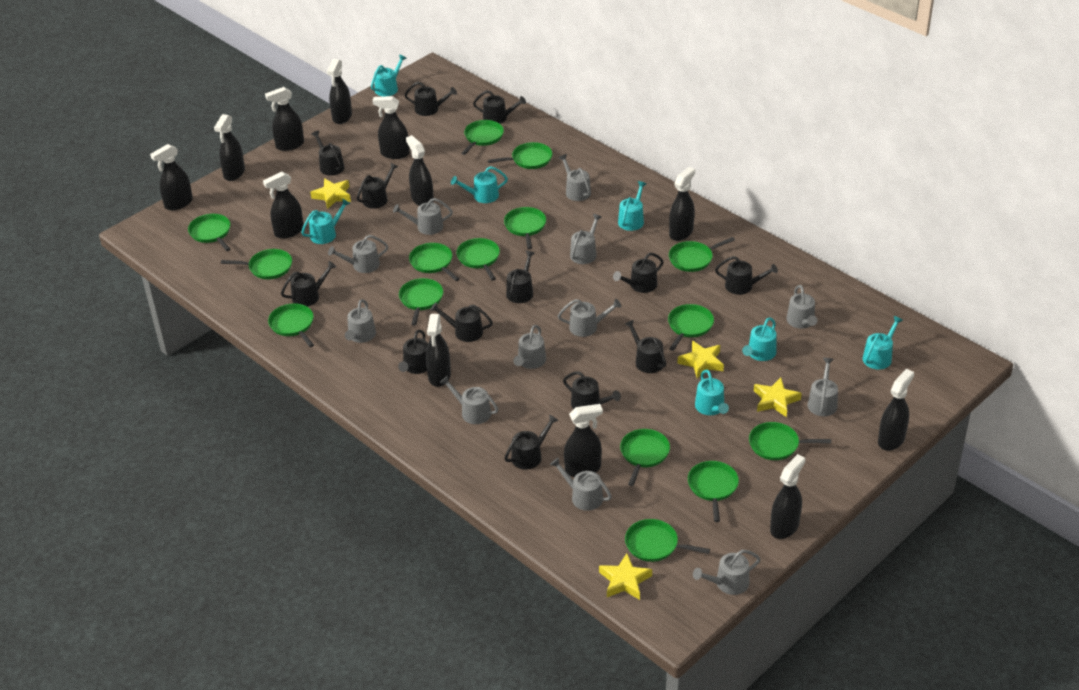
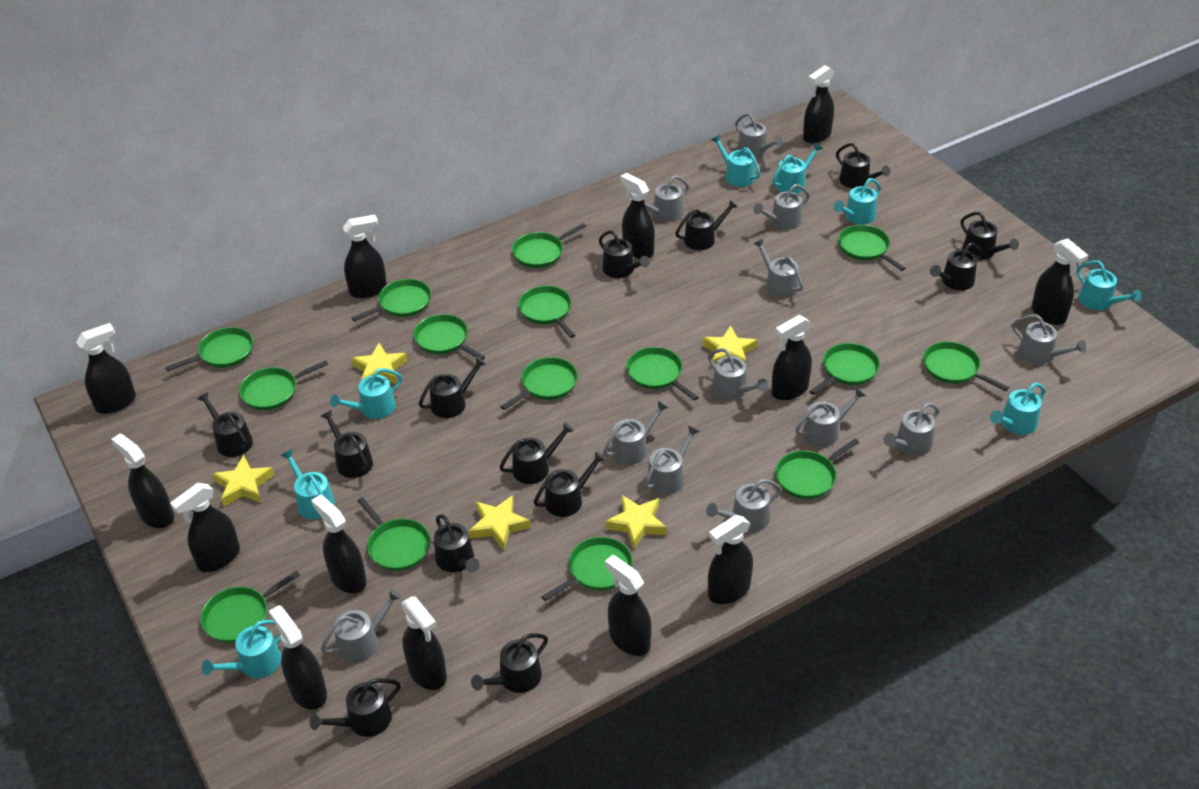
black spray bottle: 12 -> 13
turquoise watering can: 7 -> 8
yellow star: 4 -> 5

